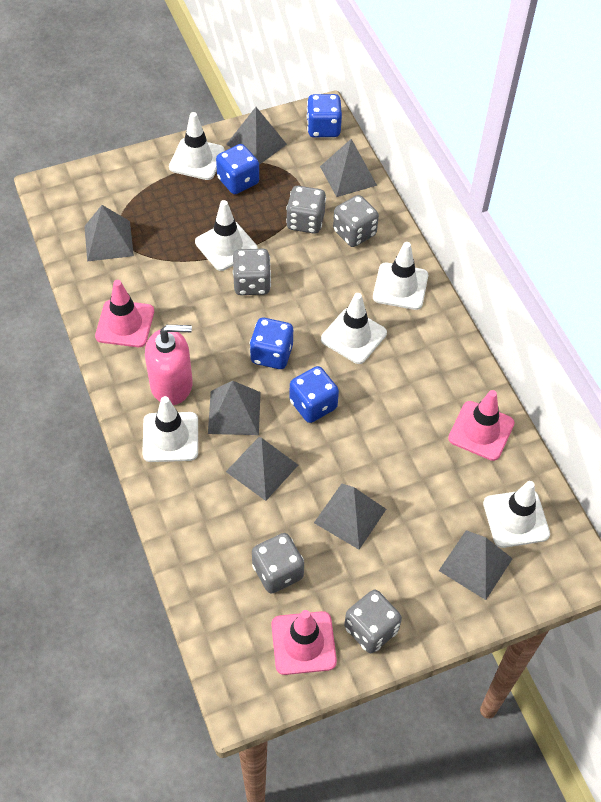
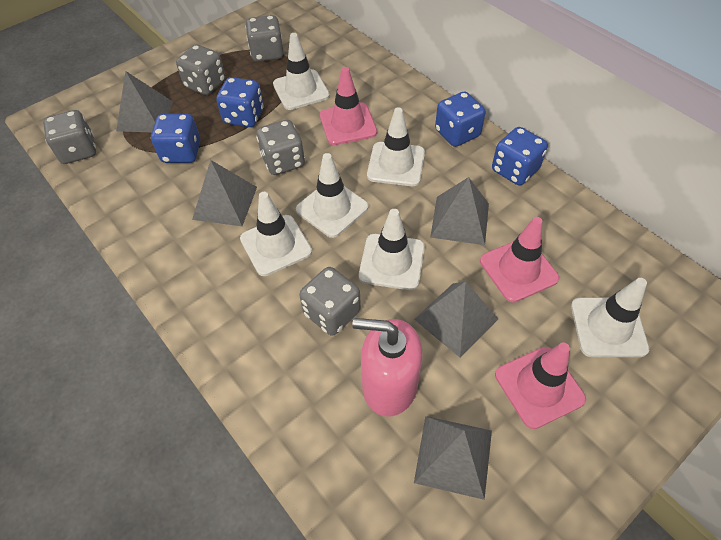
grey pyramid: 7 -> 5

